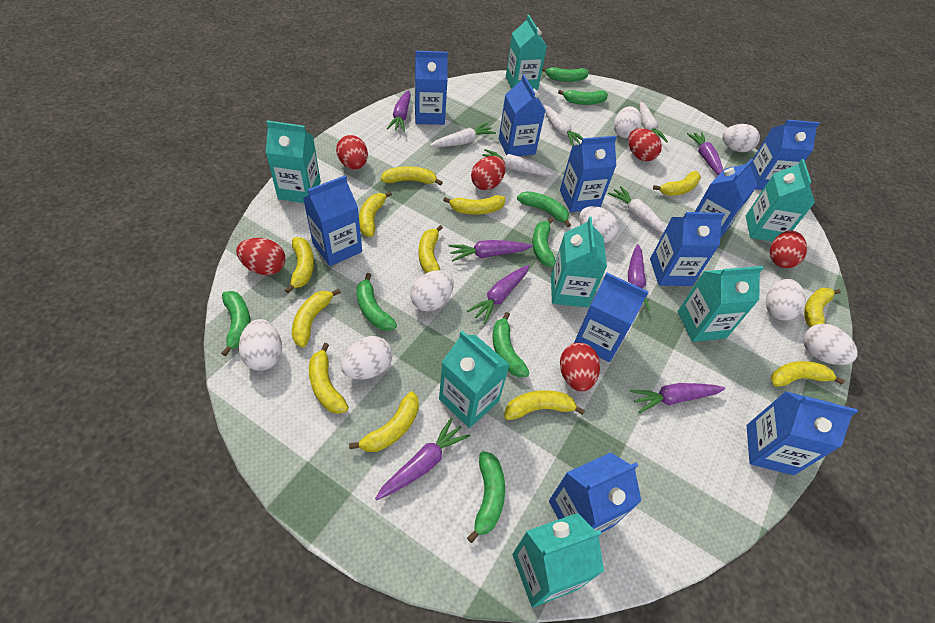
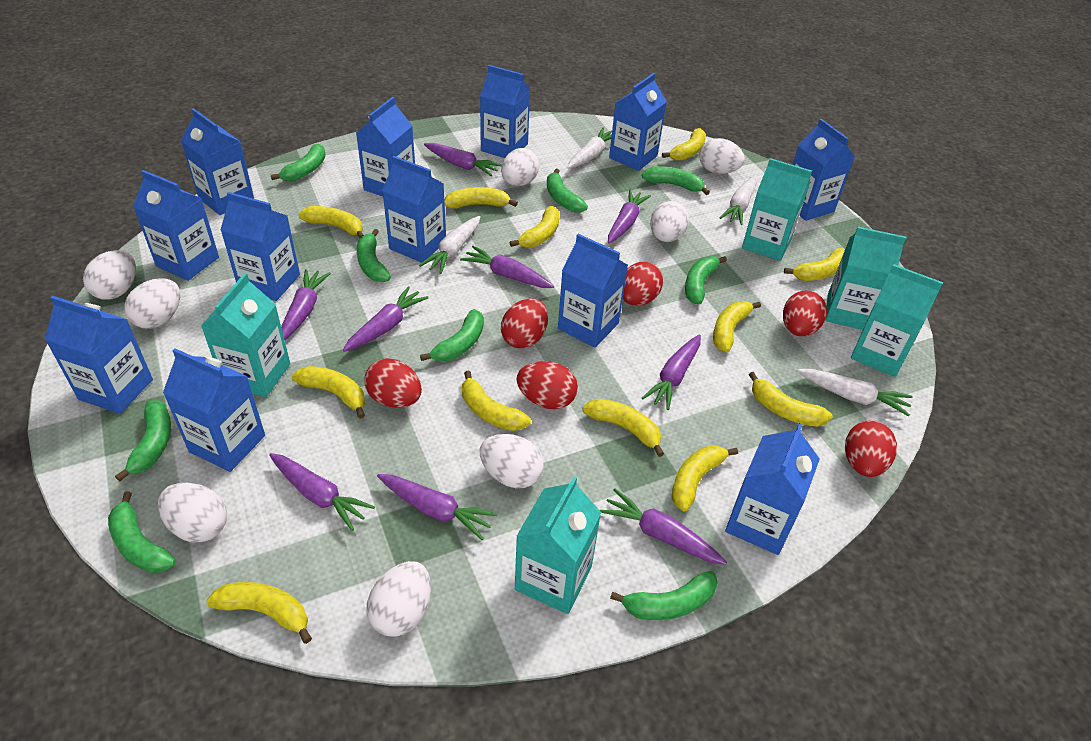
blue carton: 10 -> 12
green banana: 8 -> 9
purple carrot: 7 -> 9
turquoise carton: 7 -> 5
white carrot: 5 -> 4

